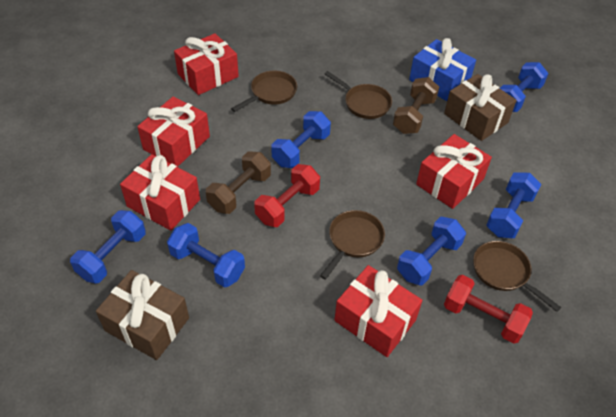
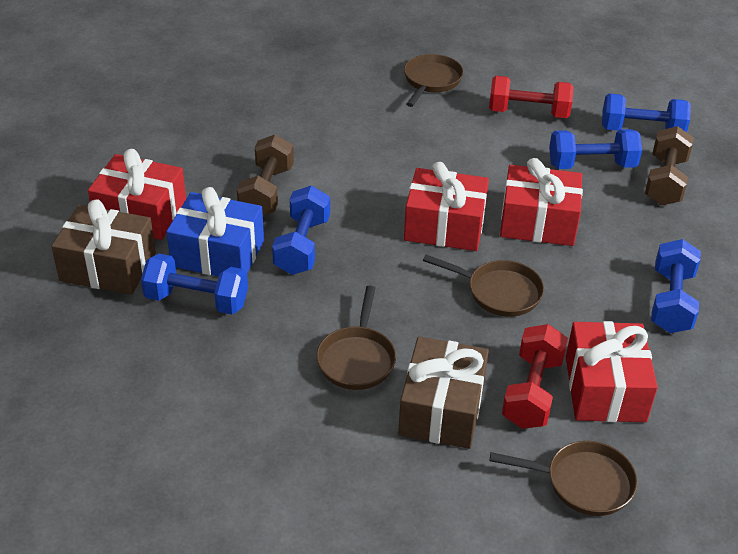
blue dumbbell: 6 -> 5
red gift: 5 -> 4

